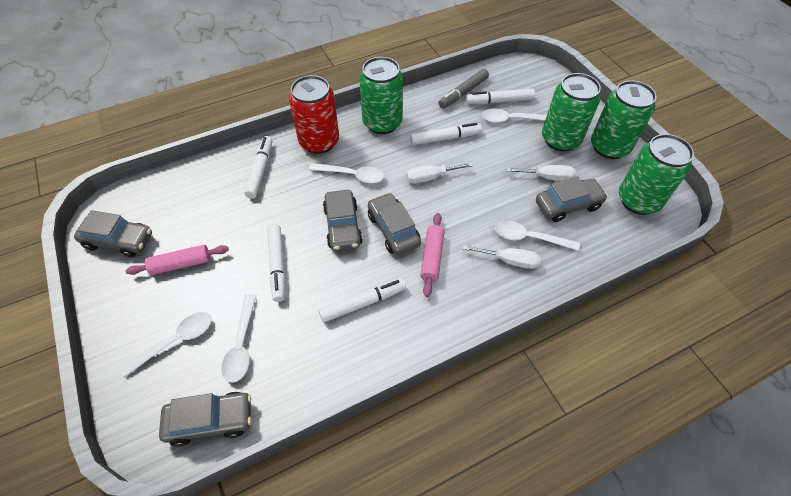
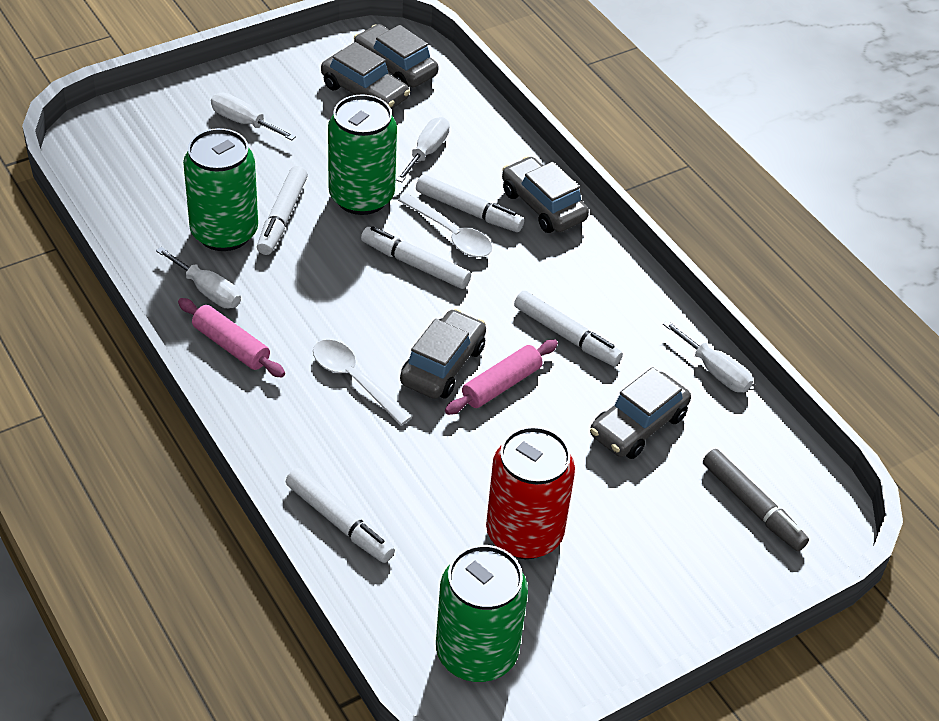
green can: 4 -> 3
white screwdriver: 3 -> 4
white spoon: 5 -> 2

